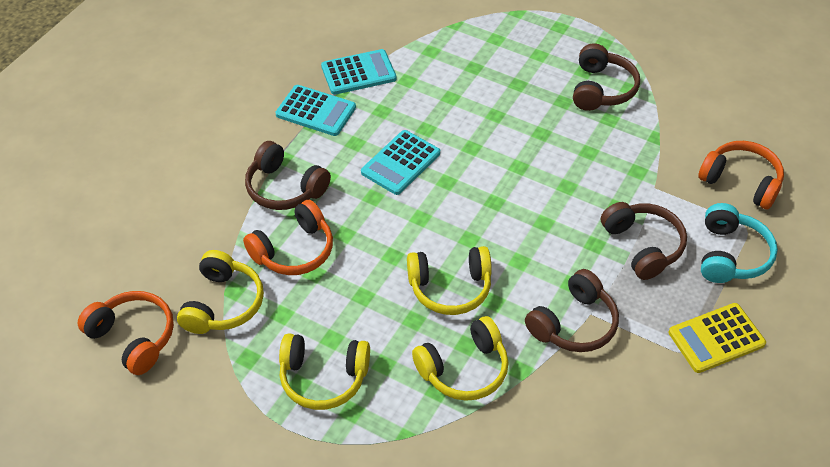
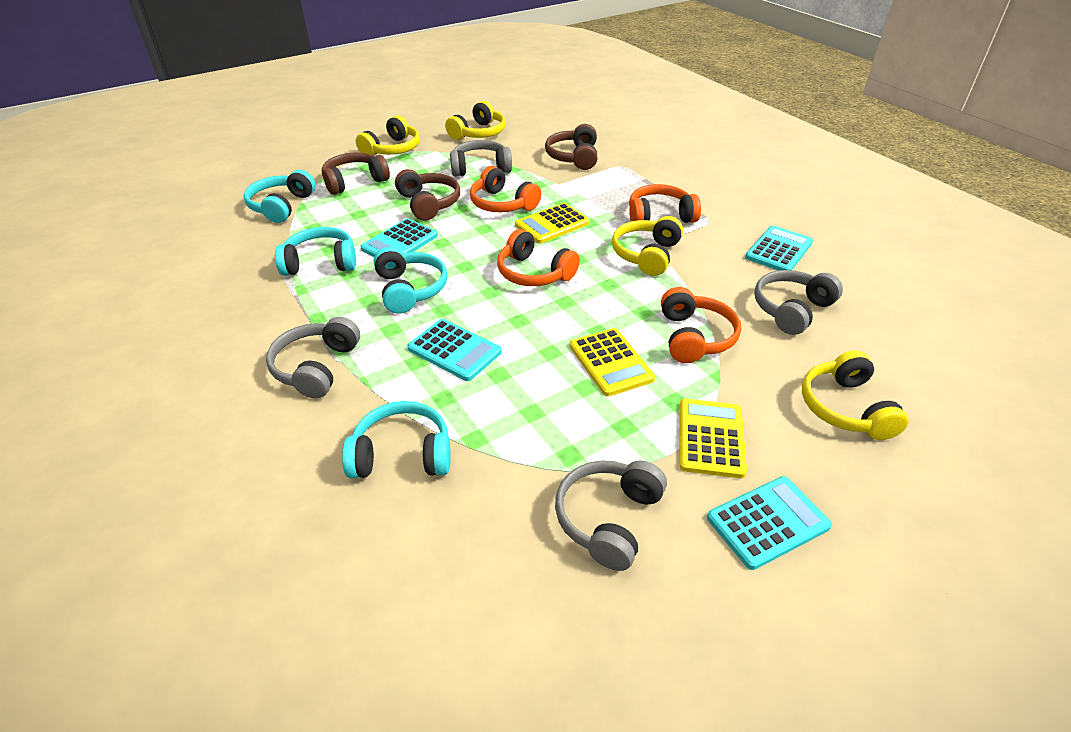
brown headphones: 4 -> 3
grey headphones: 0 -> 4
orange headphones: 3 -> 4
turquoise calculator: 3 -> 4
turquoise headphones: 1 -> 4
yellow calculator: 1 -> 3

